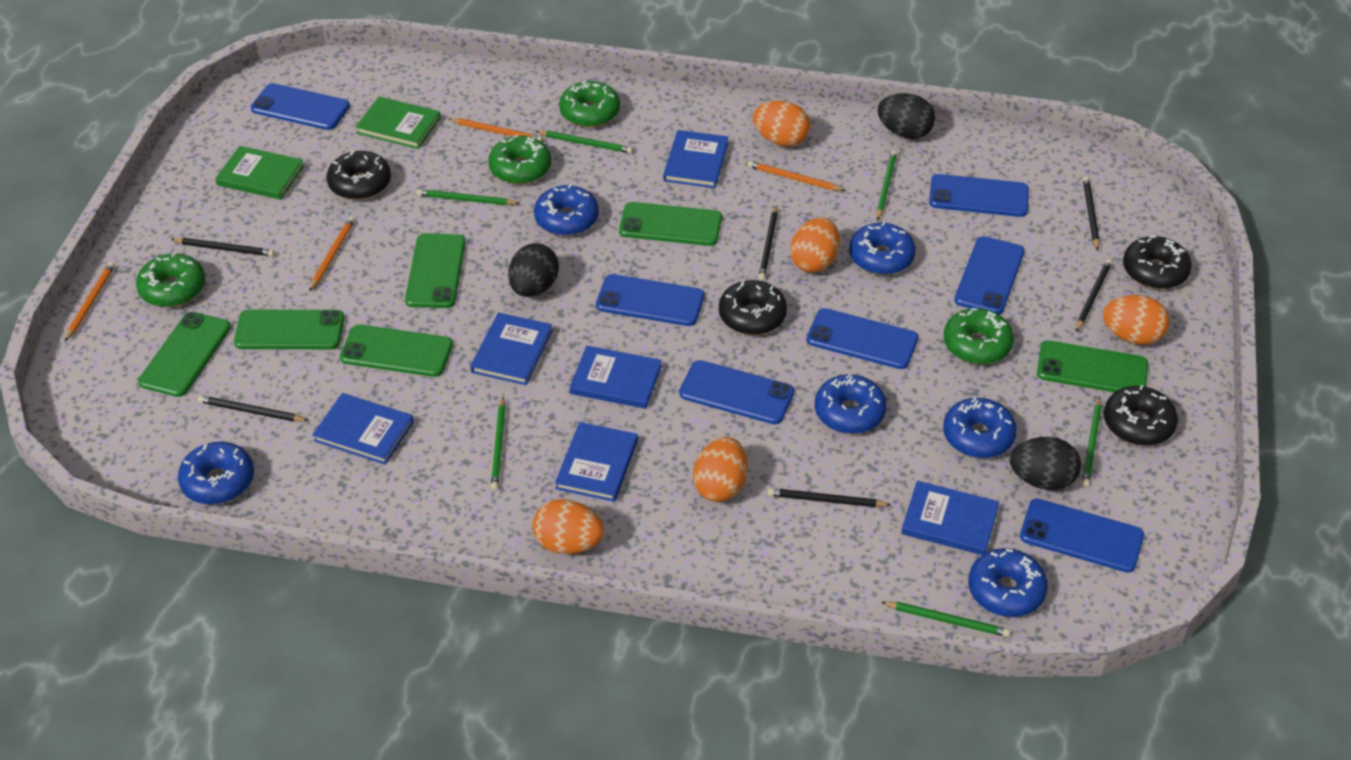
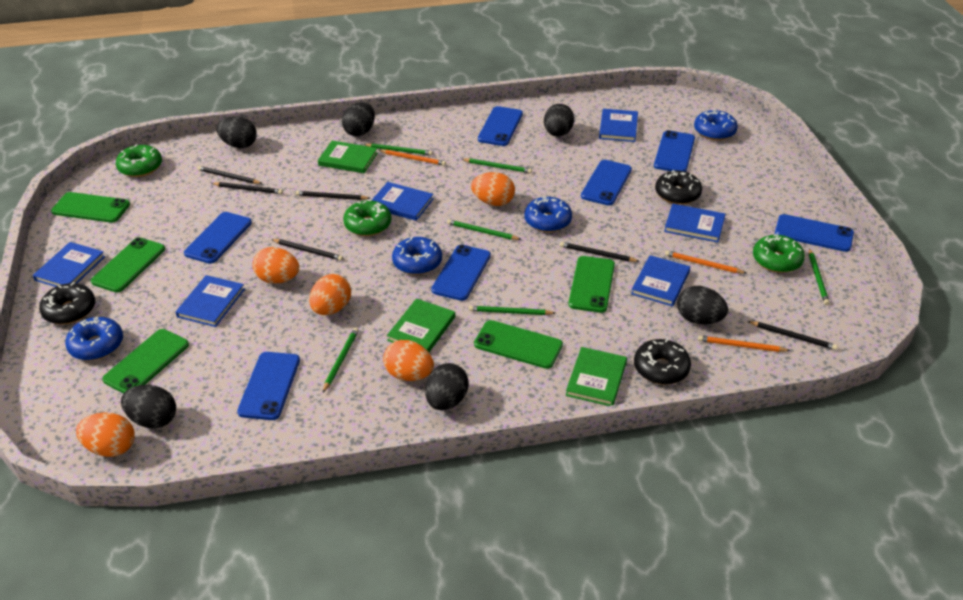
black donut: 4 -> 3
black egg: 3 -> 6
blue donut: 6 -> 4
green book: 2 -> 3
green donut: 4 -> 3
green phone: 6 -> 5
orange pencil: 4 -> 3

